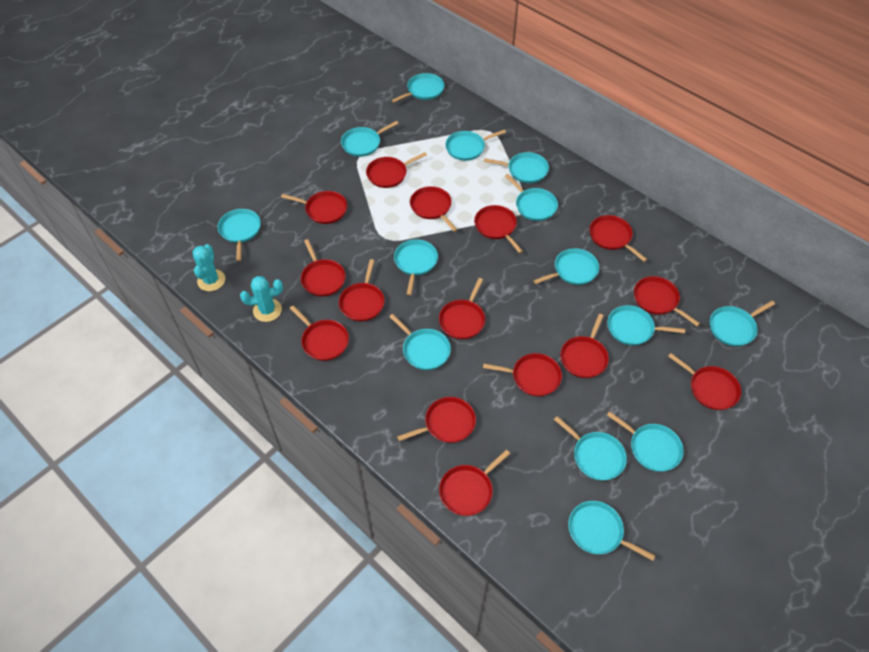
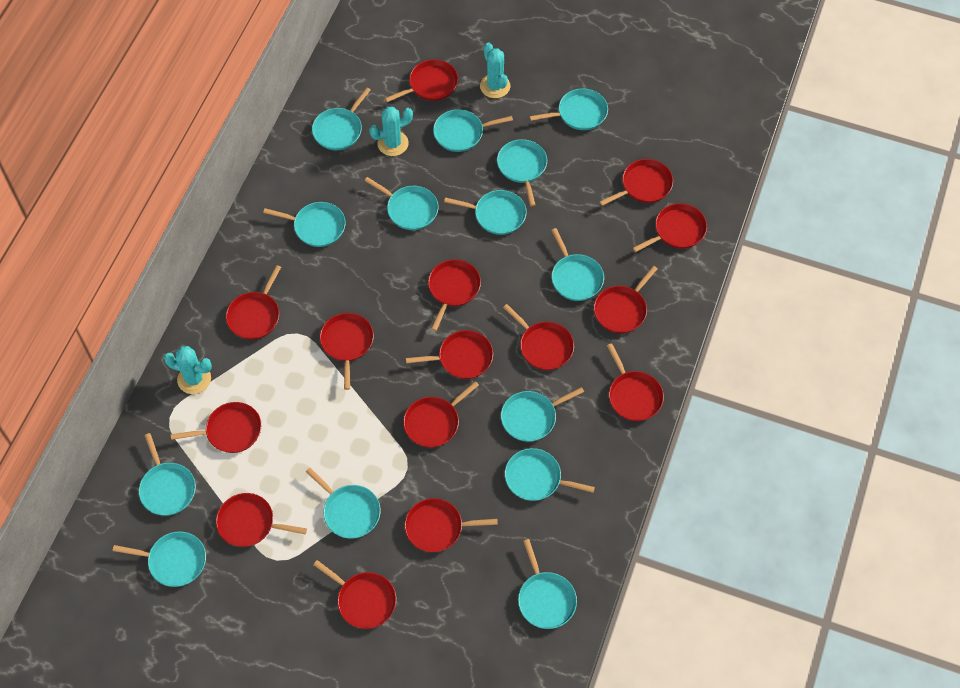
turquoise cactus: 2 -> 3

